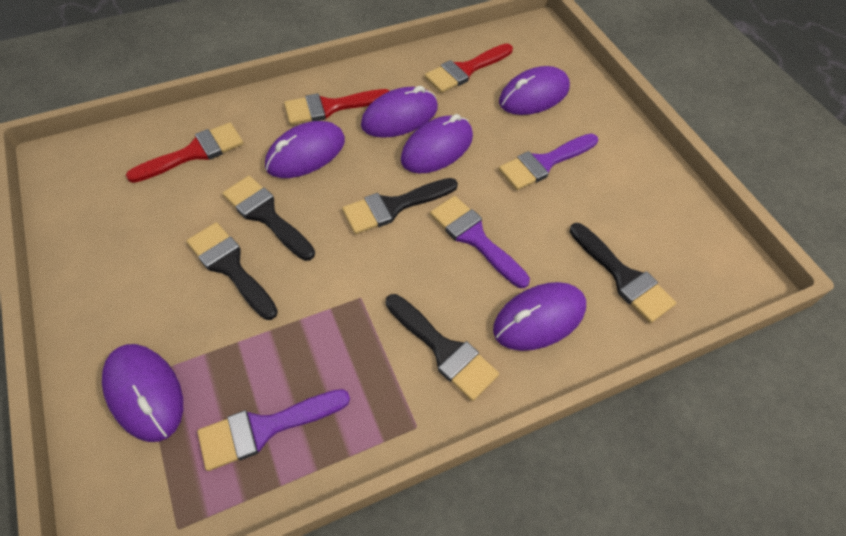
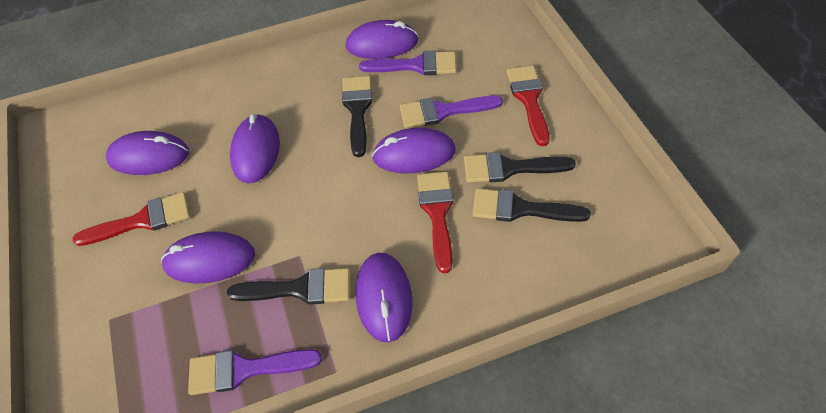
black brush: 5 -> 4

